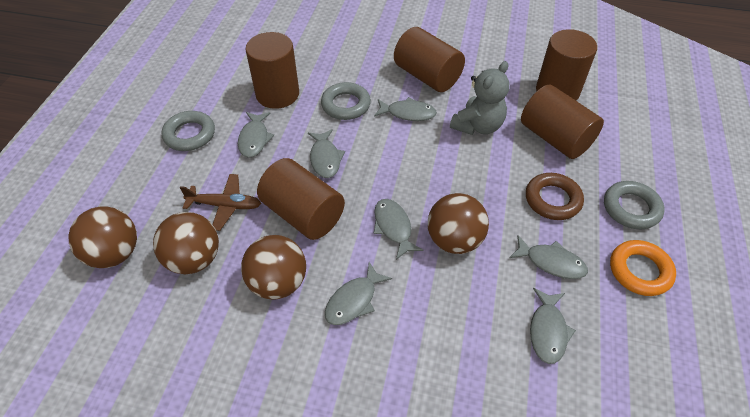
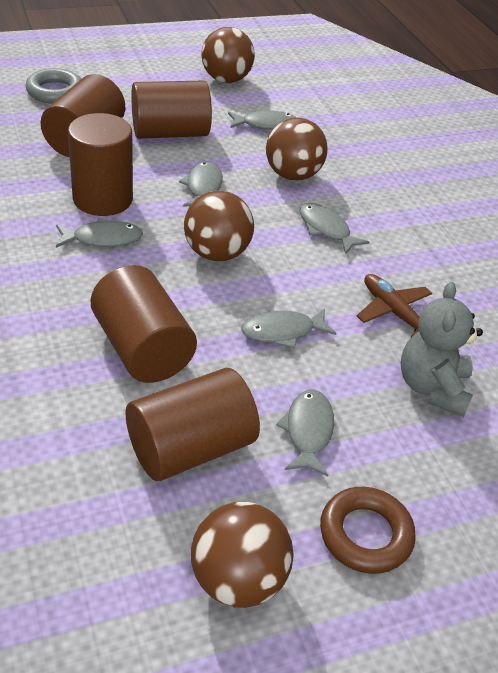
grey fish: 7 -> 6
grey ring: 3 -> 1
orange ring: 1 -> 0

